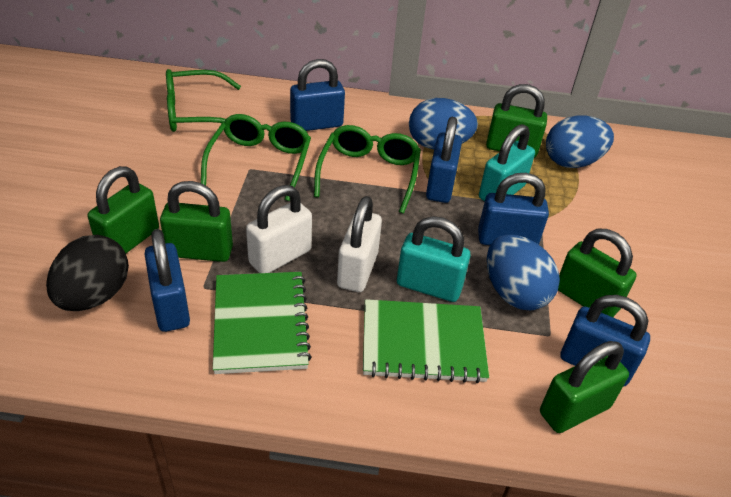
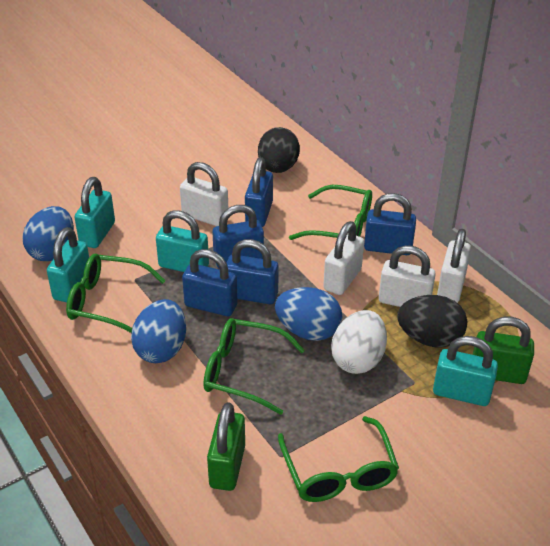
black egg: 1 -> 2
green glasses: 3 -> 4
green notebook: 2 -> 0
green padlock: 5 -> 2
turquoise padlock: 2 -> 4
white egg: 0 -> 1
white padlock: 2 -> 4

